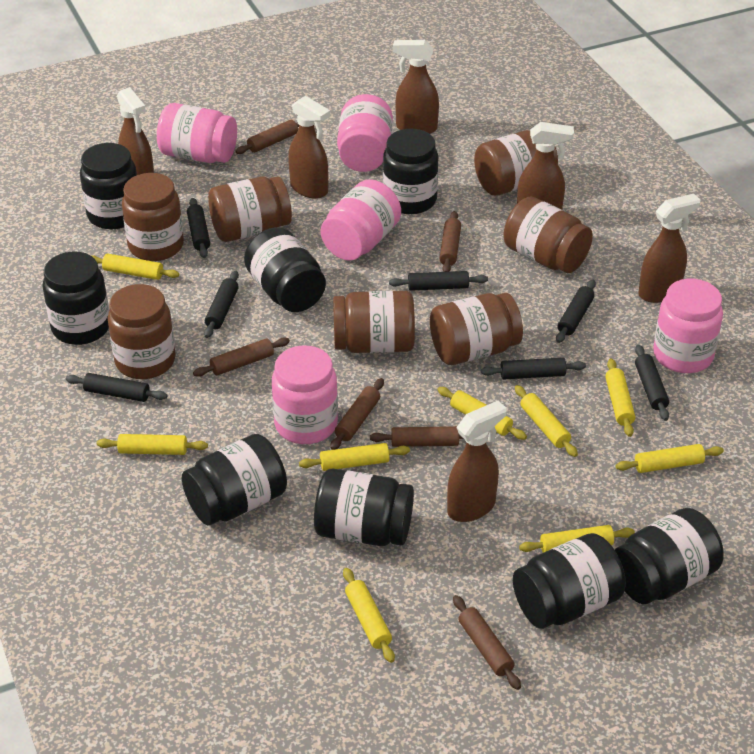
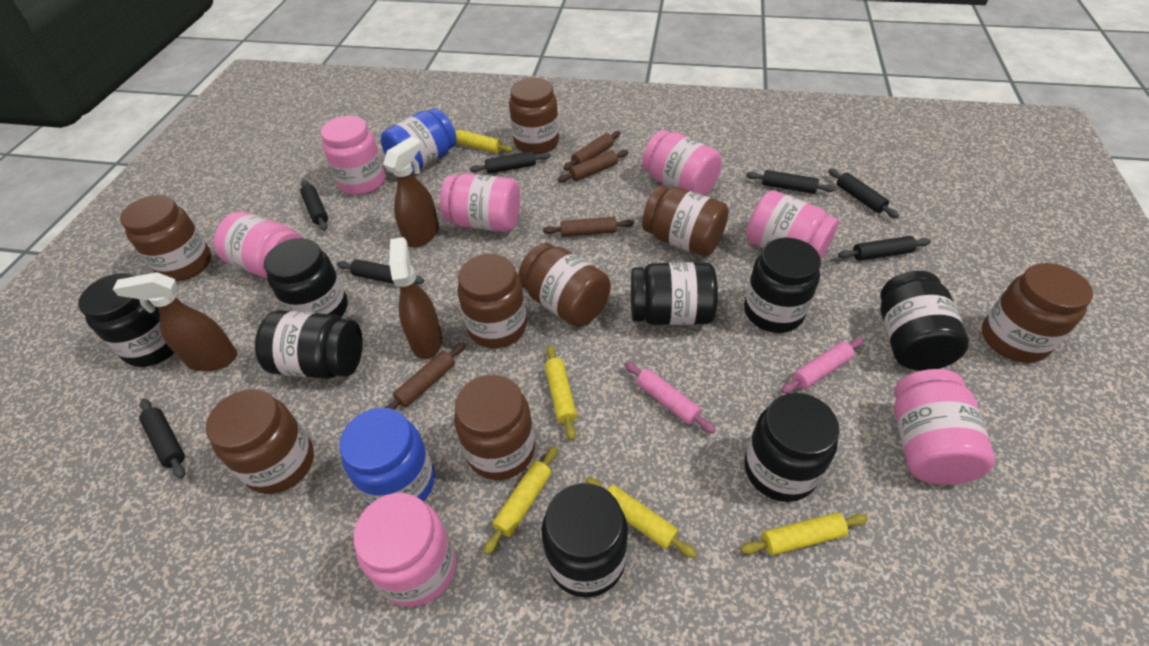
blue jar: 0 -> 2
brown jar: 7 -> 8
brown rolling pin: 6 -> 4
brown spray bottle: 6 -> 3
pink jar: 5 -> 7
pink rolling pin: 0 -> 2
yellow rolling pin: 9 -> 5

